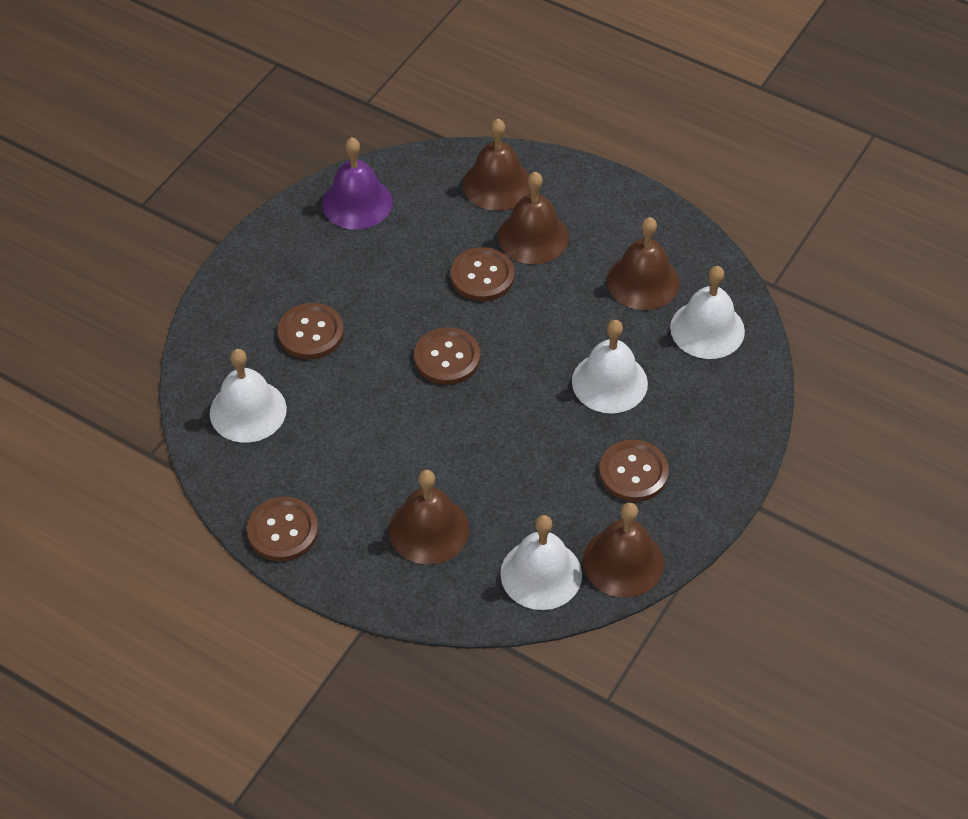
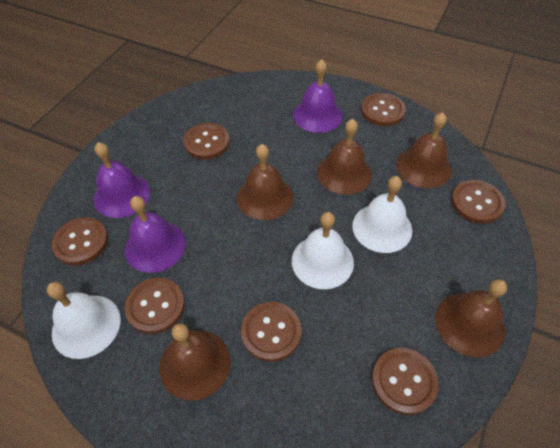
brown button: 5 -> 7
purple bell: 1 -> 3
white bell: 4 -> 3

